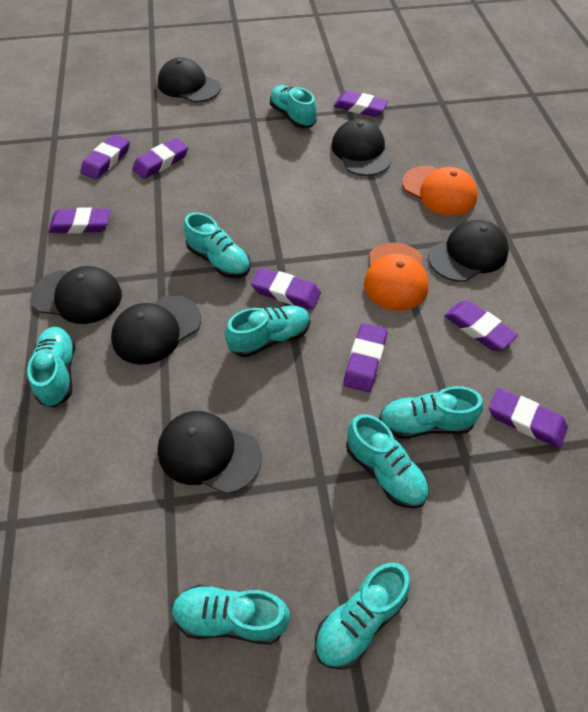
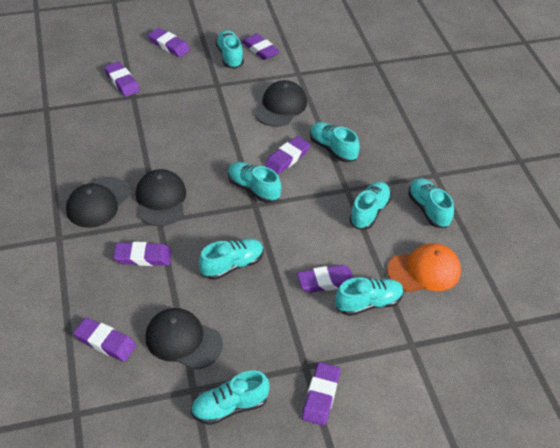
black cap: 6 -> 4
orange cap: 2 -> 1

